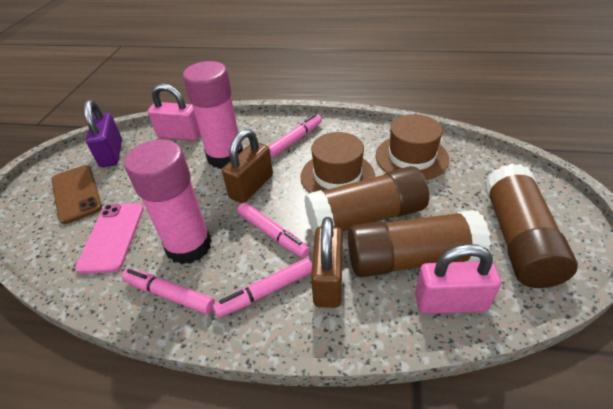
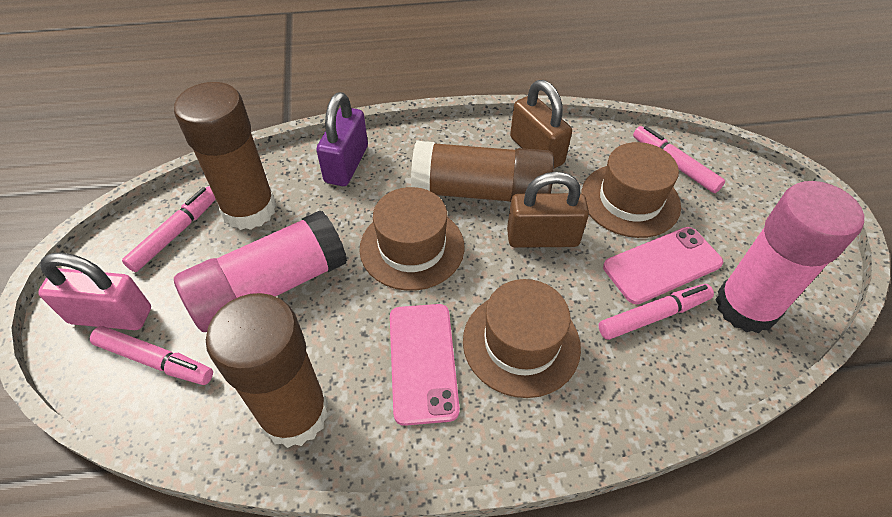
brown hat: 2 -> 3
brown phone: 1 -> 0
pink padlock: 2 -> 1
pink phone: 1 -> 2

